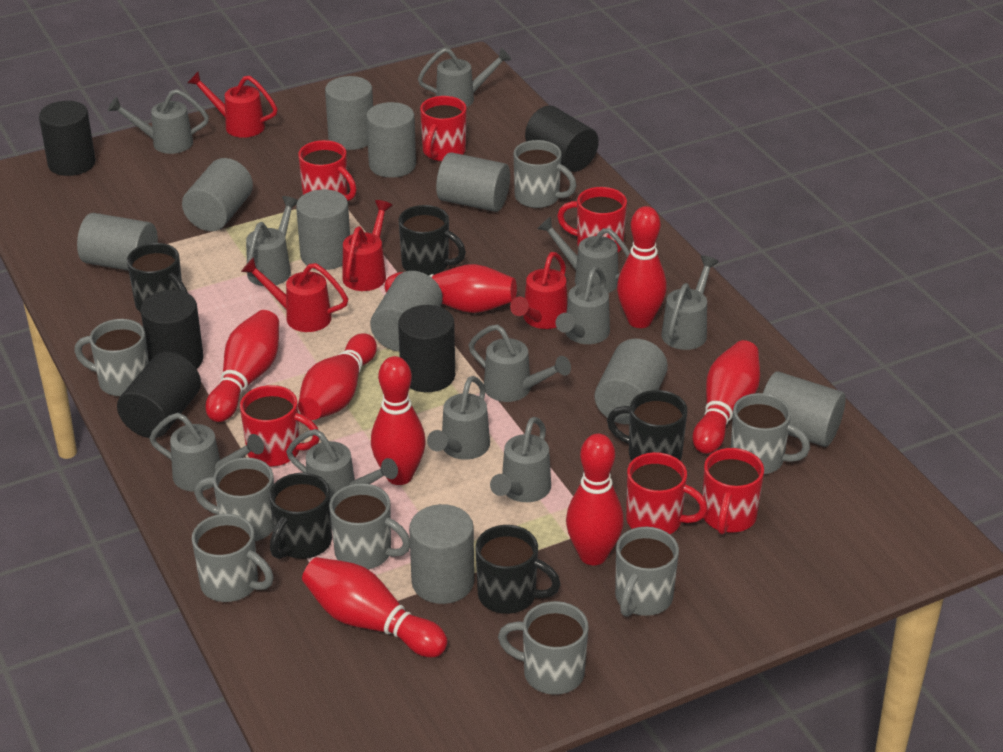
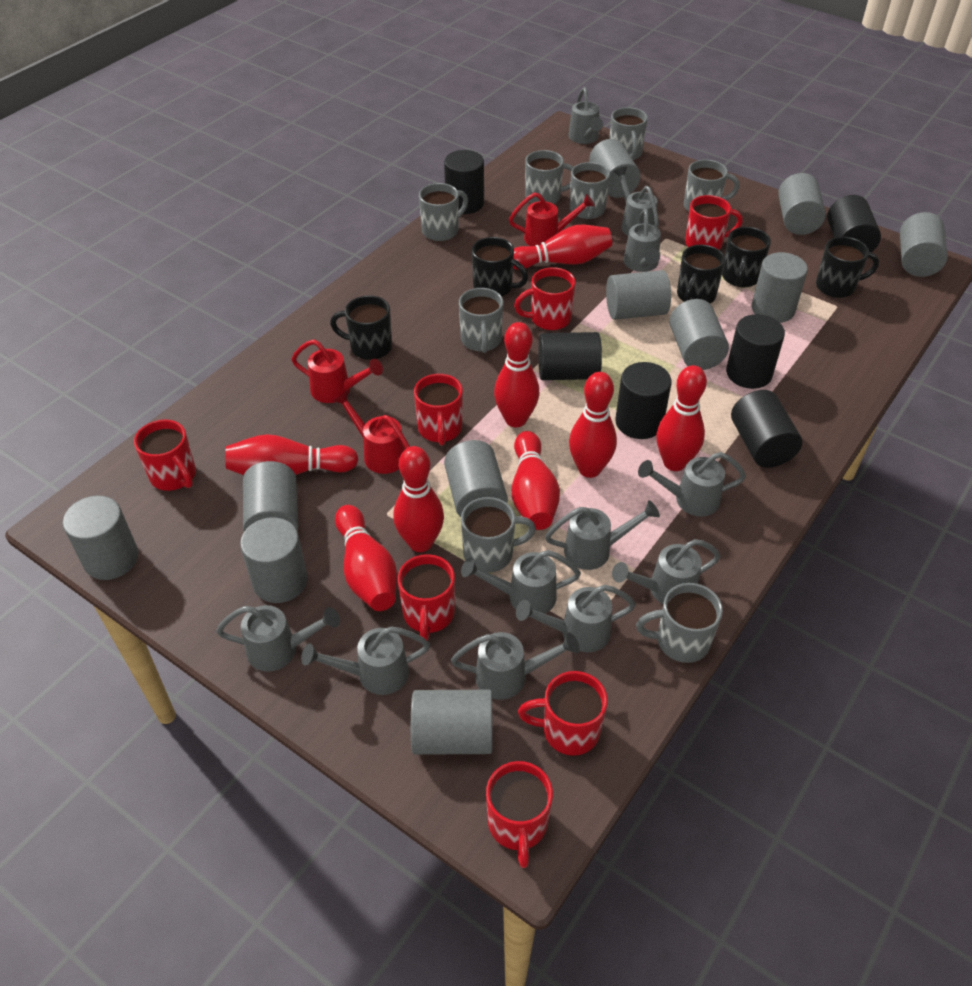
black cylinder: 5 -> 6
grey cylinder: 10 -> 11
red mug: 6 -> 7
red watering can: 4 -> 3

